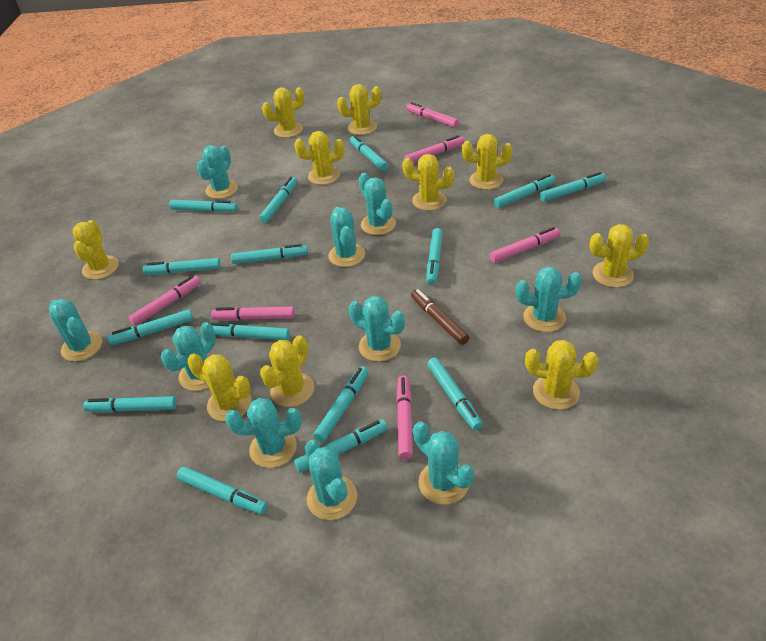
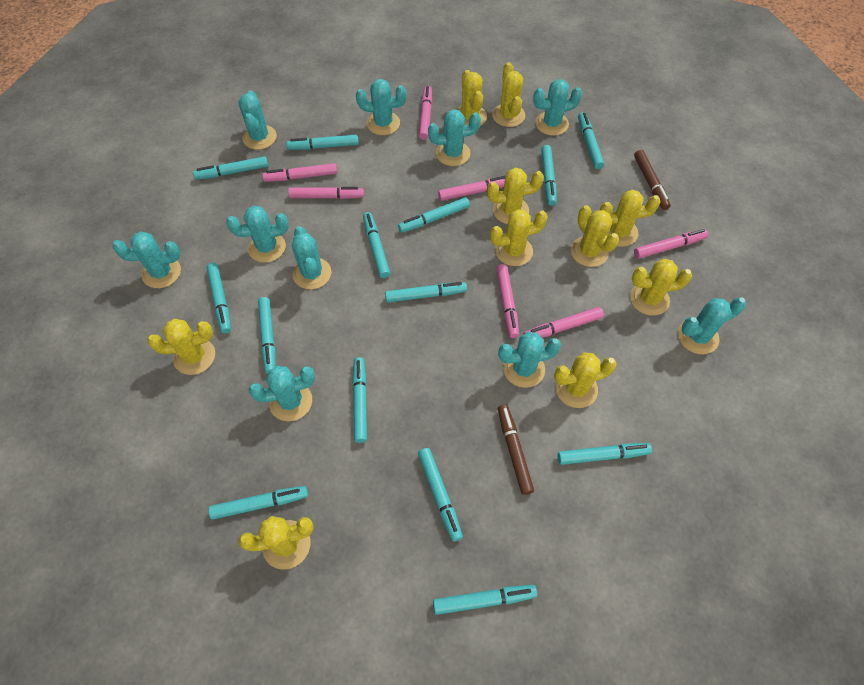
brown marker: 1 -> 2
pink marker: 6 -> 7
turquoise marker: 15 -> 14

